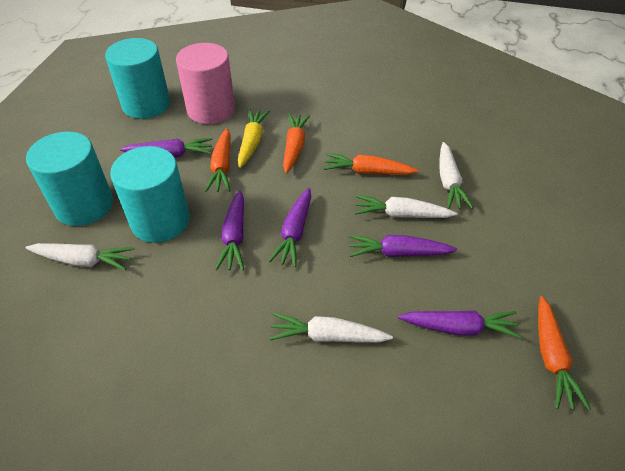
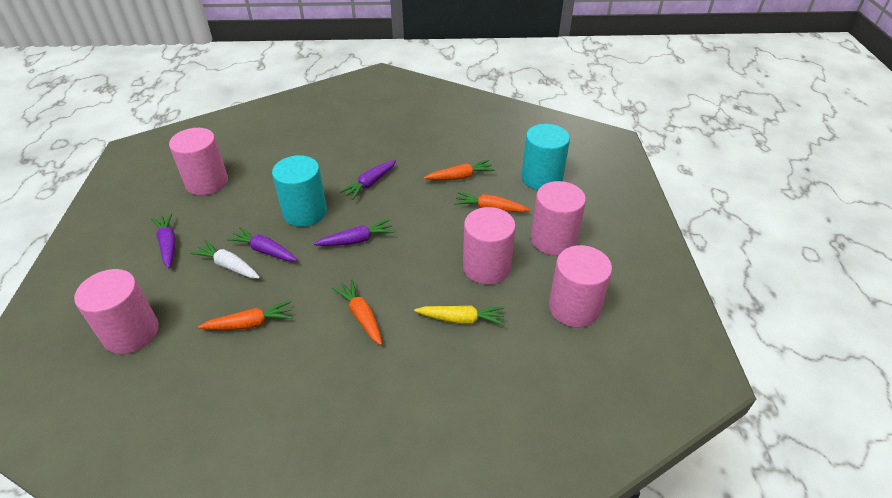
pink cylinder: 1 -> 5
purple carrot: 5 -> 4
turquoise cylinder: 3 -> 2
white carrot: 4 -> 1

